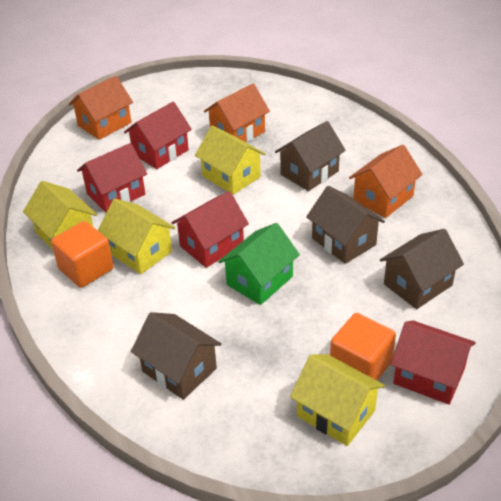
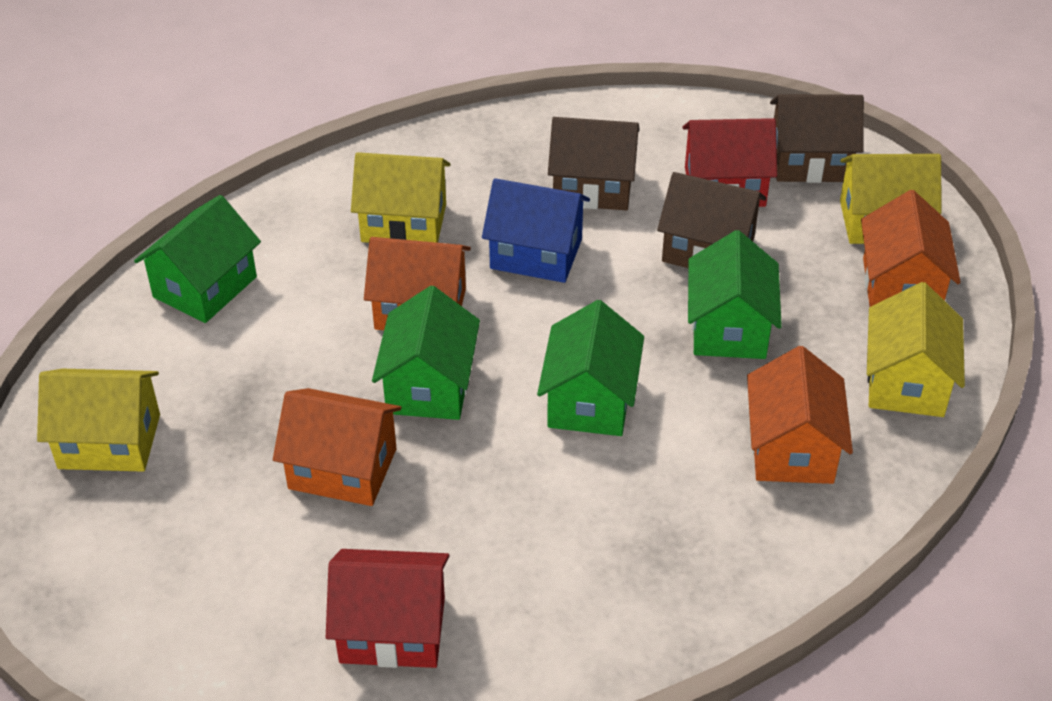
blue house: 0 -> 1
brown house: 4 -> 3
green house: 1 -> 4
orange cube: 2 -> 0
orange house: 3 -> 4
red house: 4 -> 2

